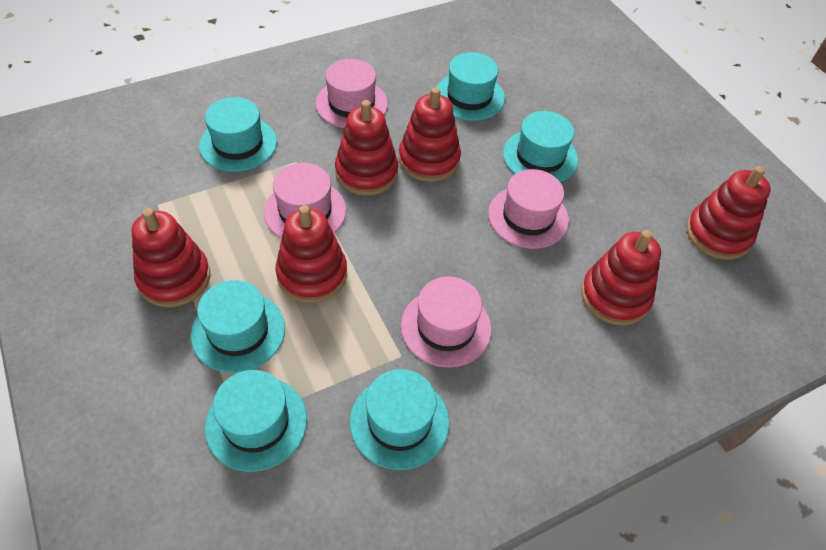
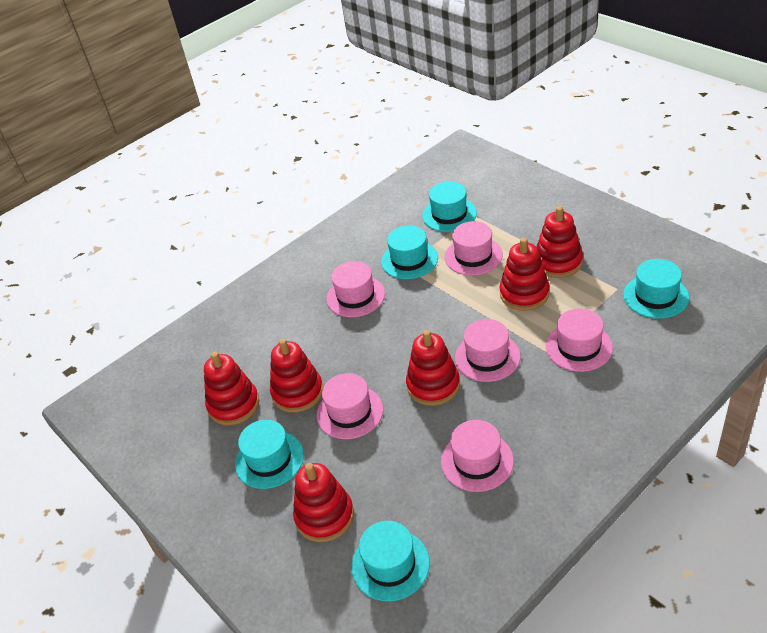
pink hat: 4 -> 6
turquoise hat: 6 -> 5

